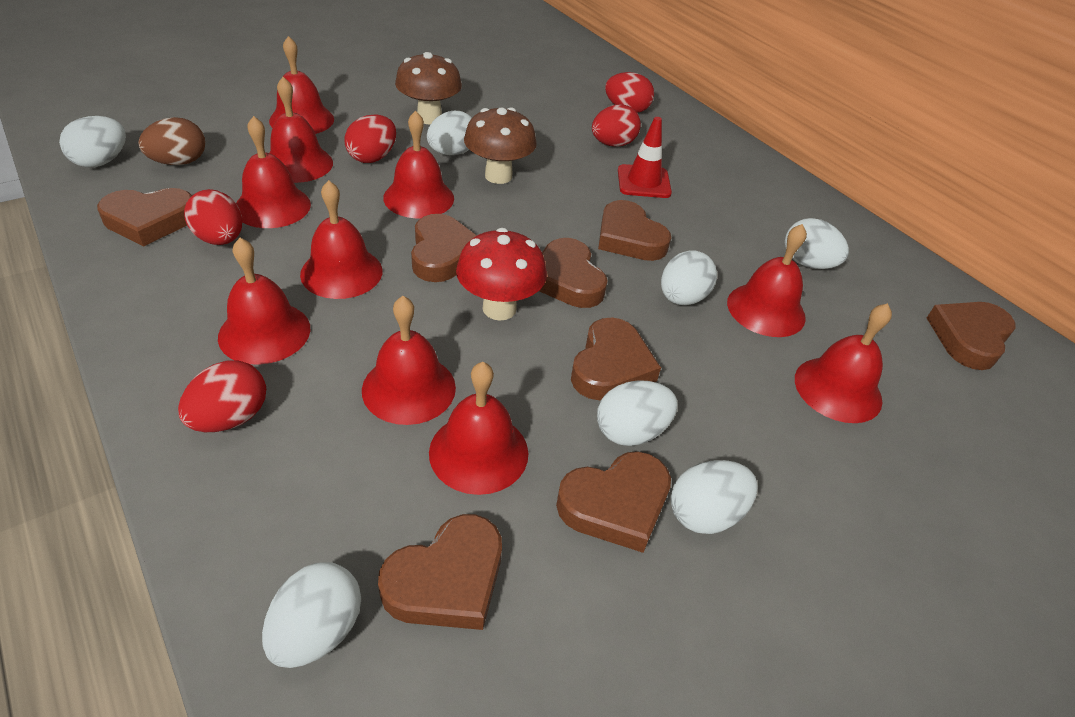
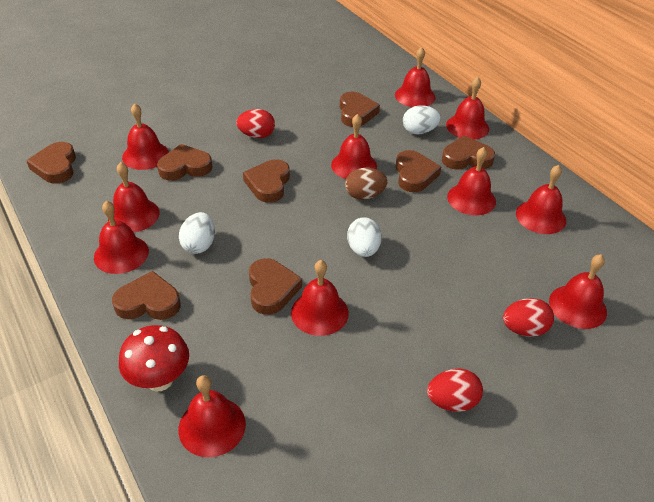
brown mushroom: 2 -> 0
red bell: 10 -> 11
red egg: 5 -> 3
red traffic cone: 1 -> 0
white egg: 7 -> 3

